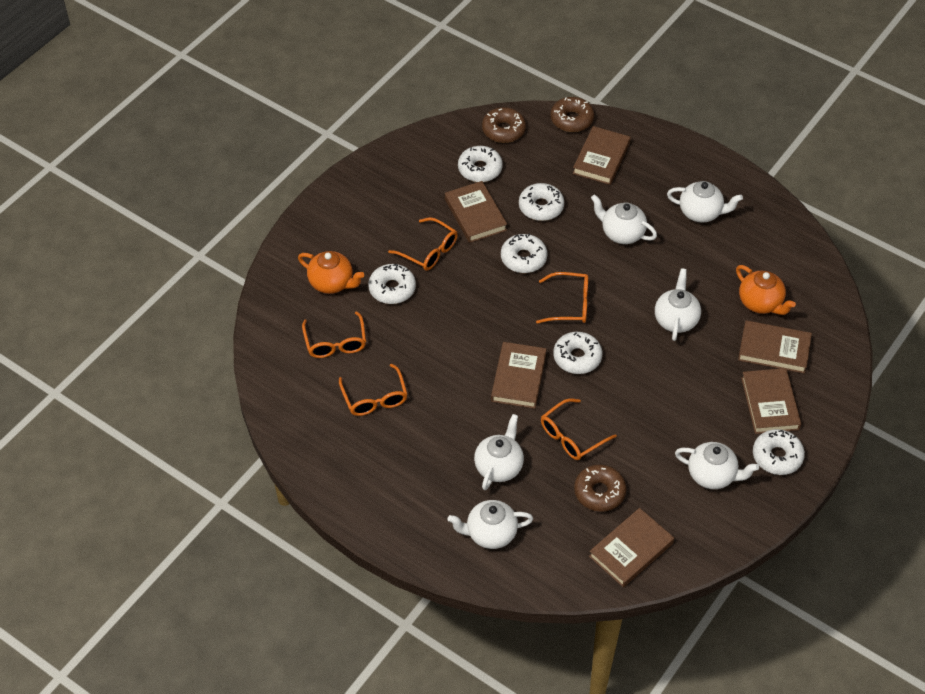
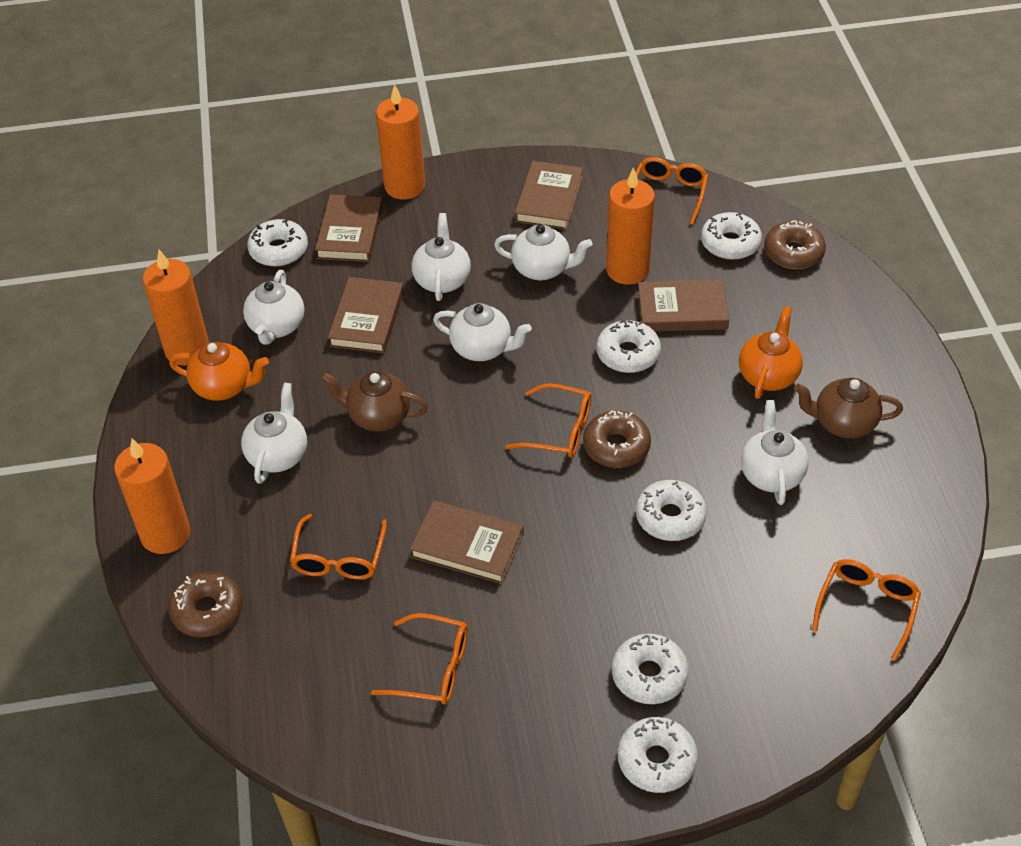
brown book: 6 -> 5
brown teapot: 0 -> 2
orange candle: 0 -> 4

